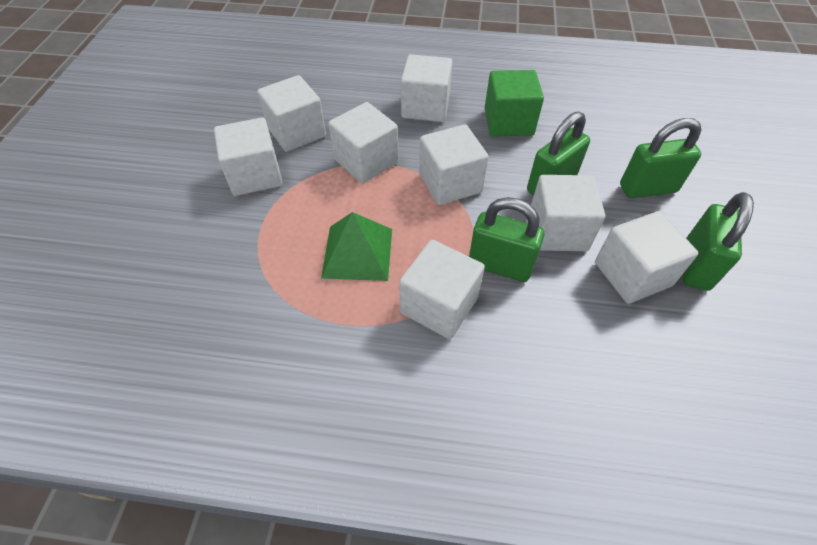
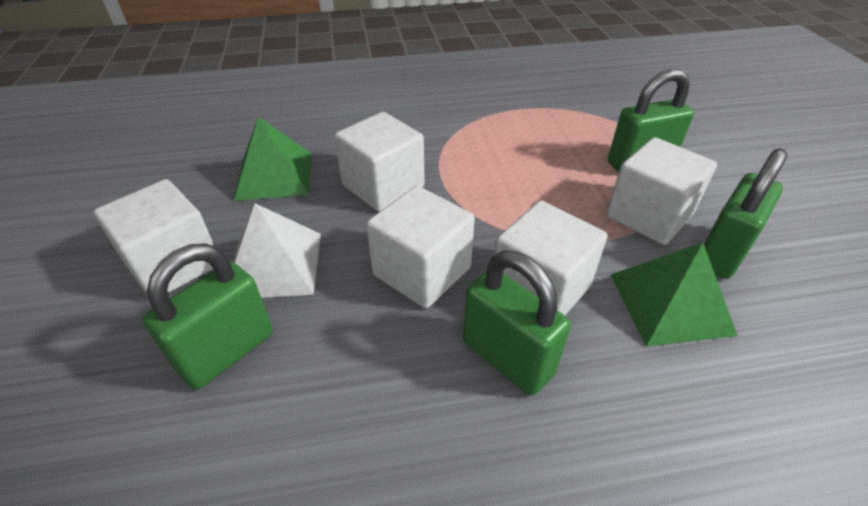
green cube: 1 -> 0
green pyramid: 1 -> 2
white cube: 8 -> 5
white pyramid: 0 -> 1

